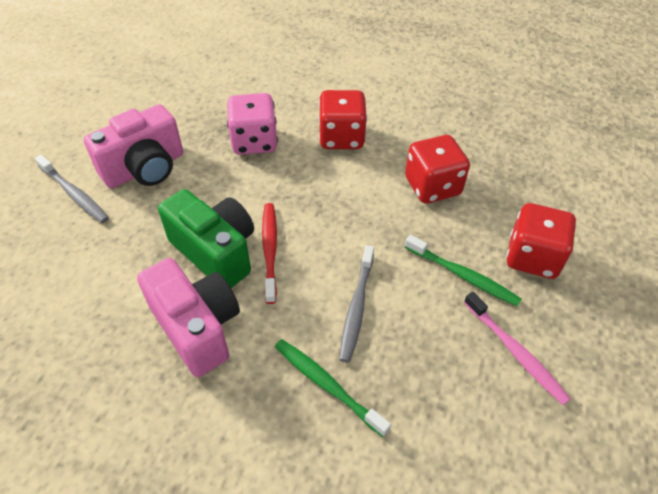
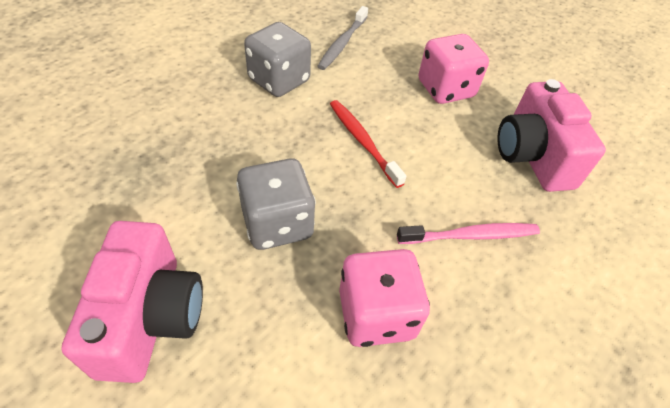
green camera: 1 -> 0
green toothbrush: 2 -> 0
grey dice: 0 -> 2
grey toothbrush: 2 -> 1
pink dice: 1 -> 2
red dice: 3 -> 0

